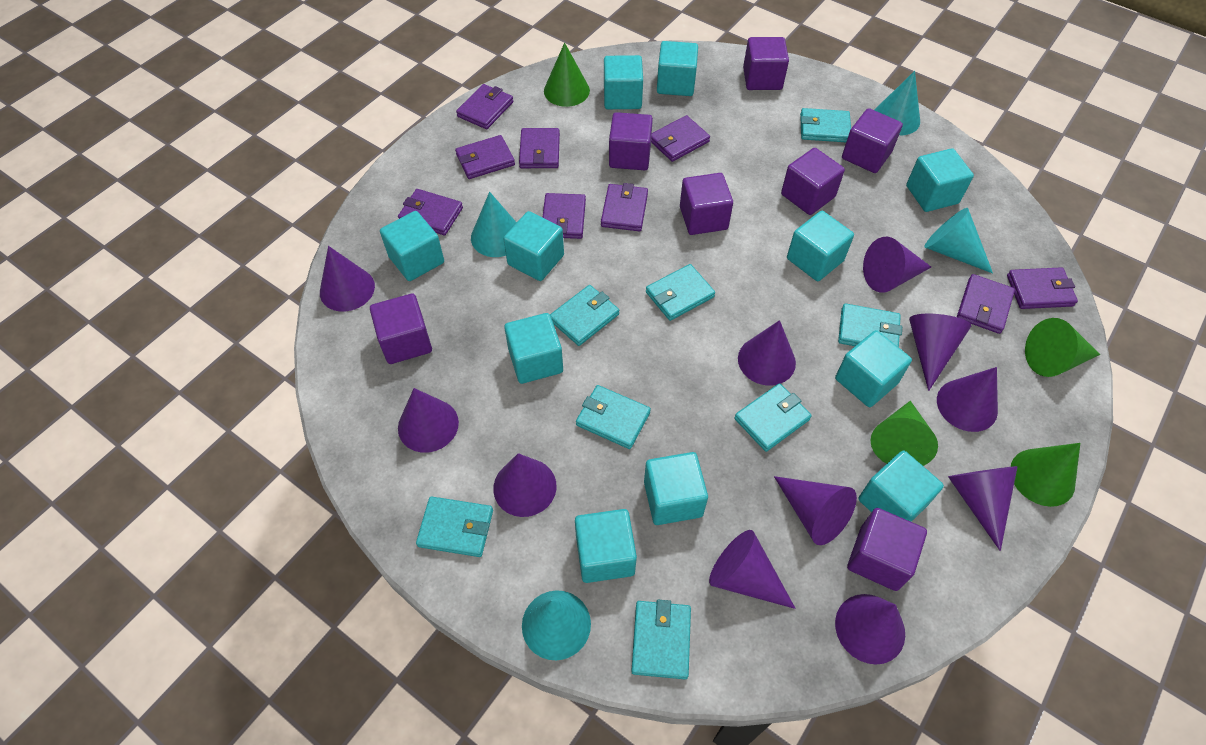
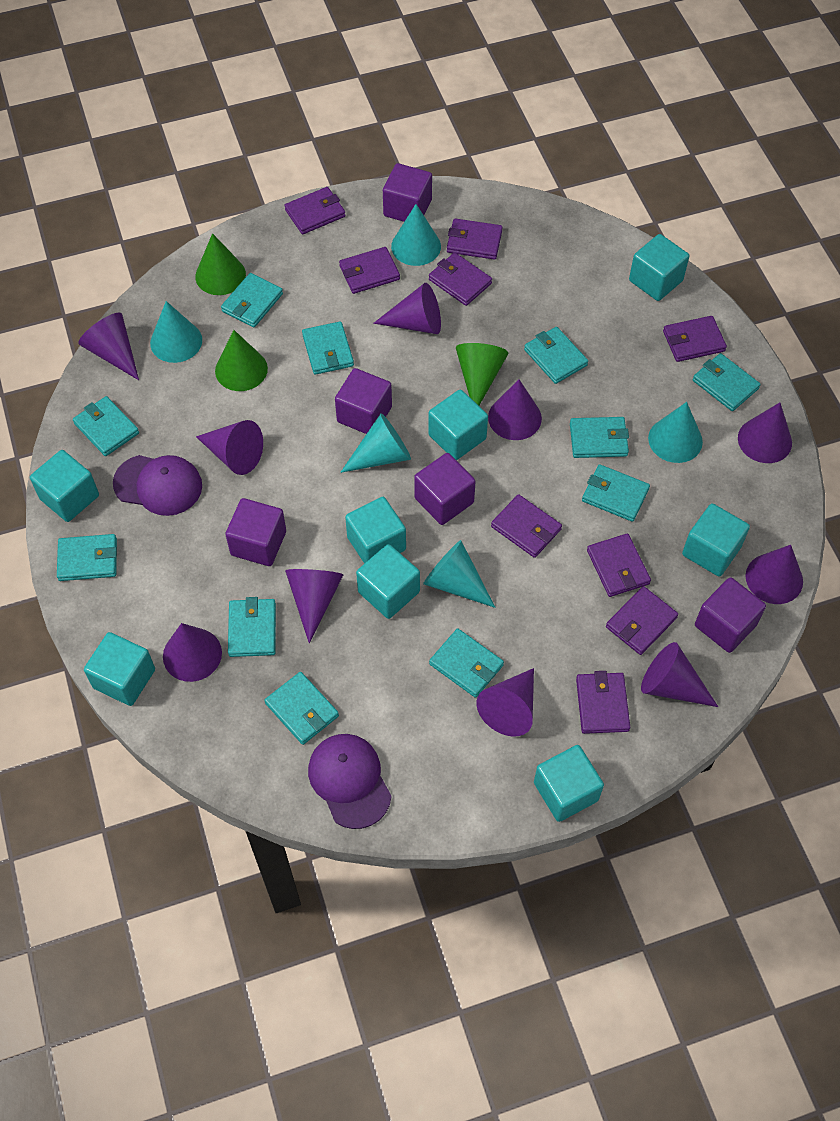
green cone: 4 -> 3
purple cap: 0 -> 2
purple cone: 11 -> 10
purple cube: 7 -> 5
turquoise cone: 4 -> 5
turquoise cube: 11 -> 8
turquoise wallet: 8 -> 11

